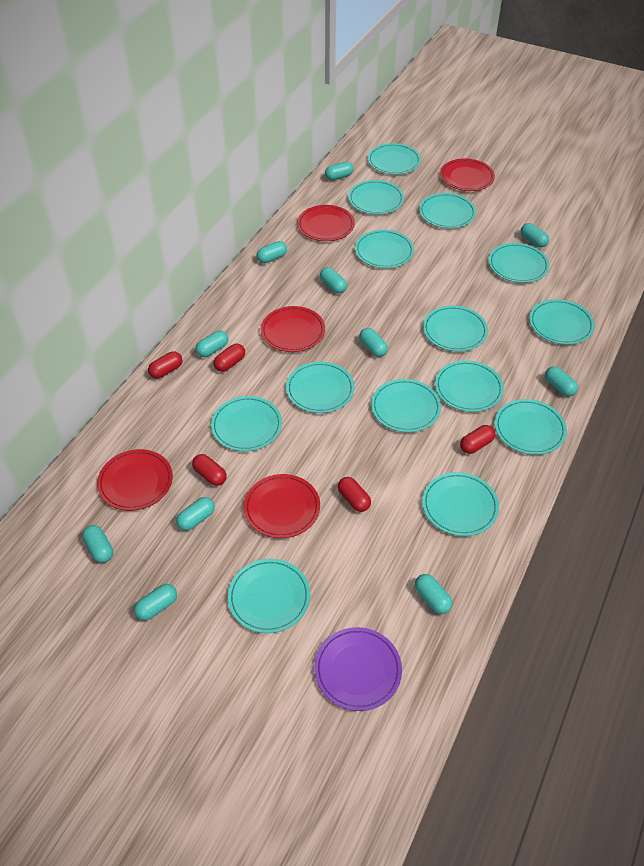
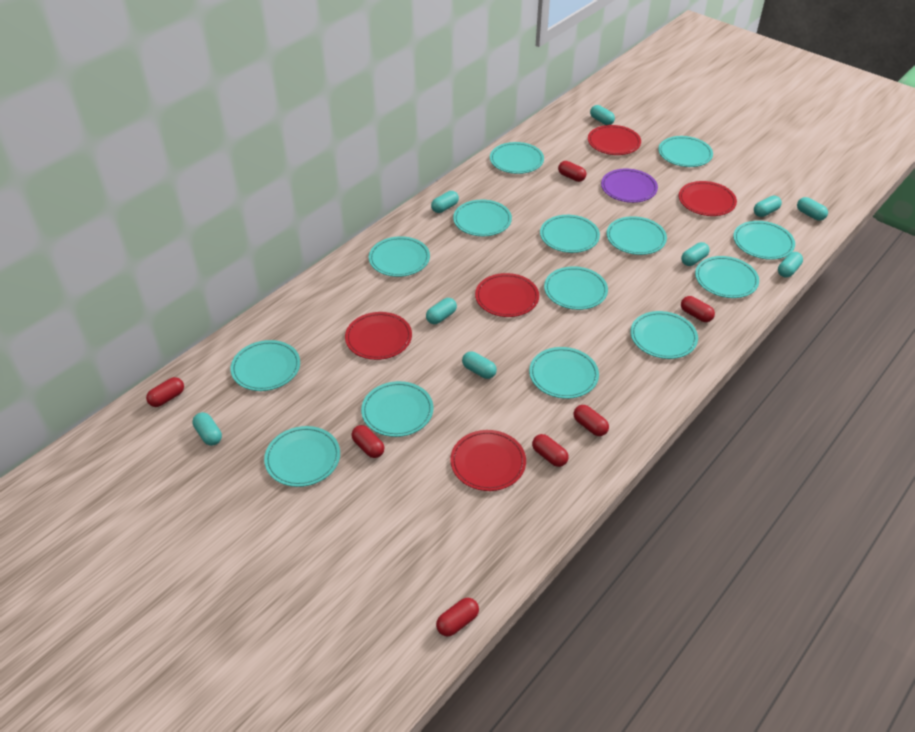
red capsule: 5 -> 7
turquoise capsule: 11 -> 9

